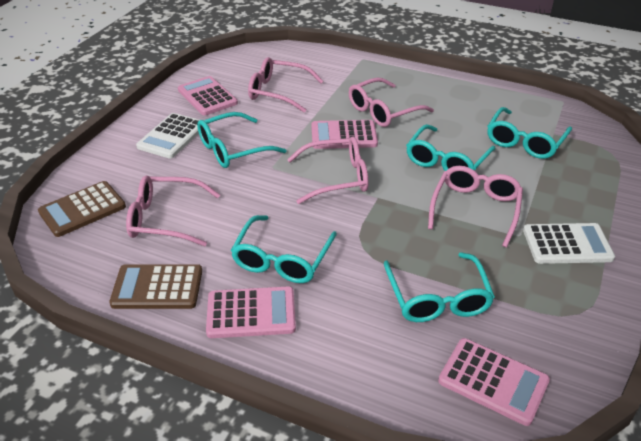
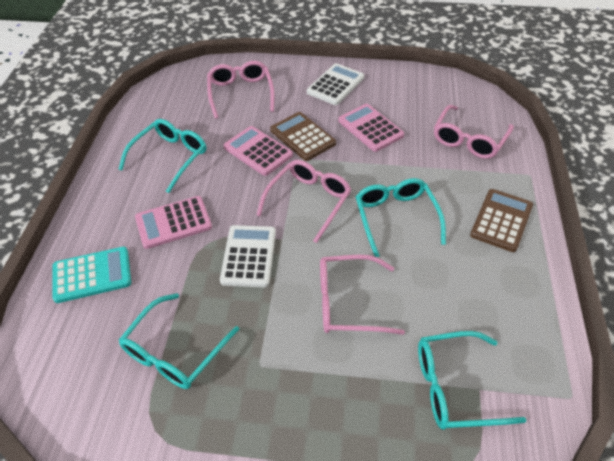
pink calculator: 4 -> 3
pink glasses: 5 -> 4
turquoise calculator: 0 -> 1
turquoise glasses: 5 -> 4

